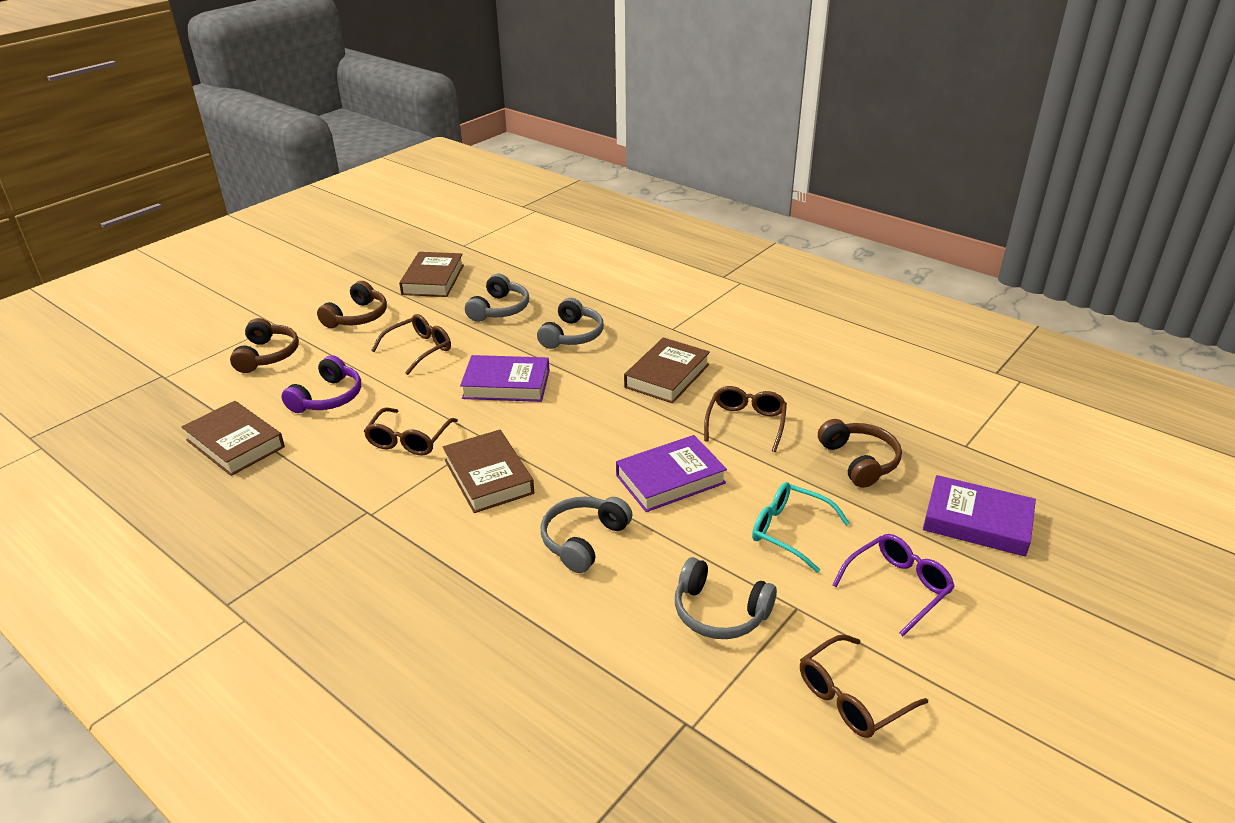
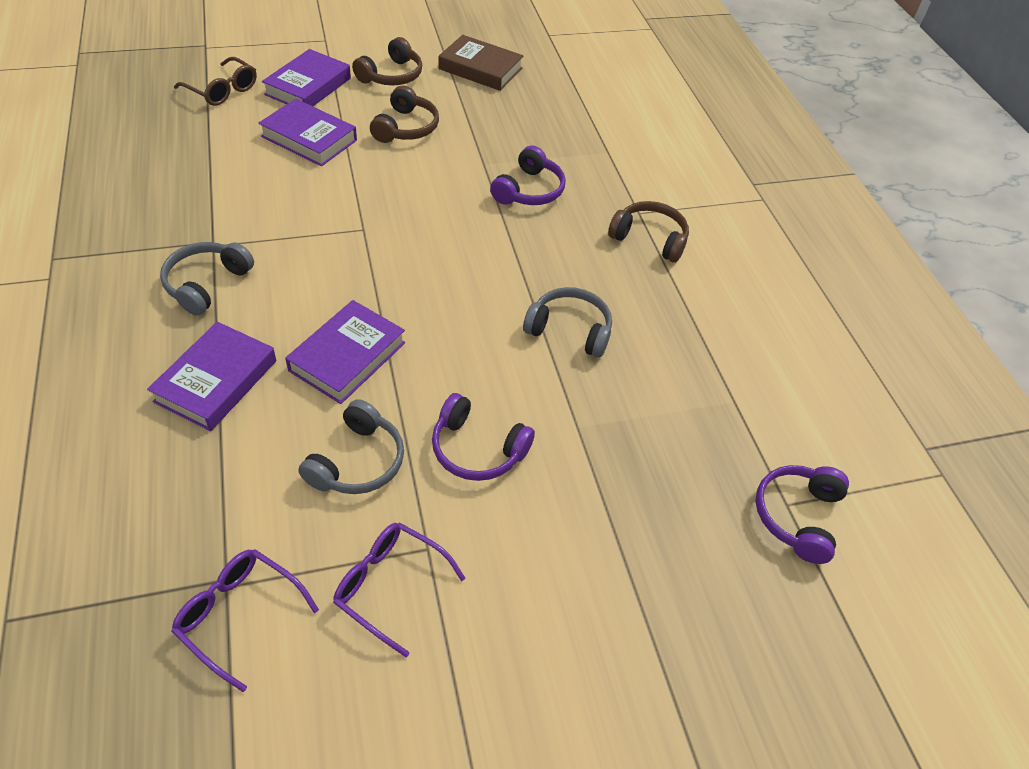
brown book: 4 -> 1
brown glasses: 4 -> 1
grey headphones: 4 -> 3
purple book: 3 -> 4
purple glasses: 1 -> 2
purple headphones: 1 -> 3
turquoise glasses: 1 -> 0

